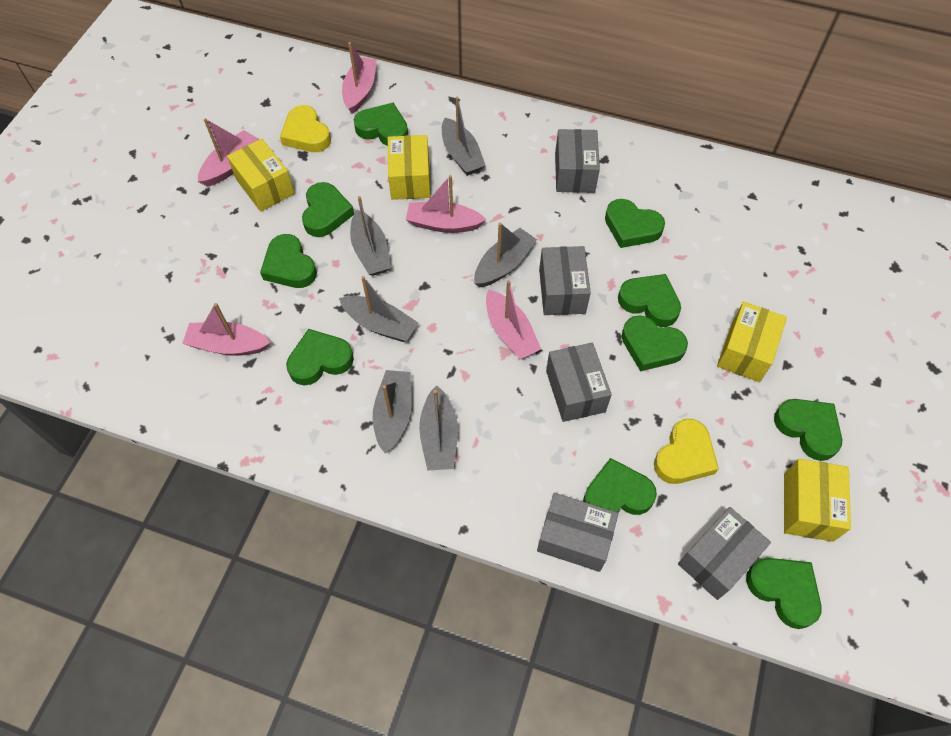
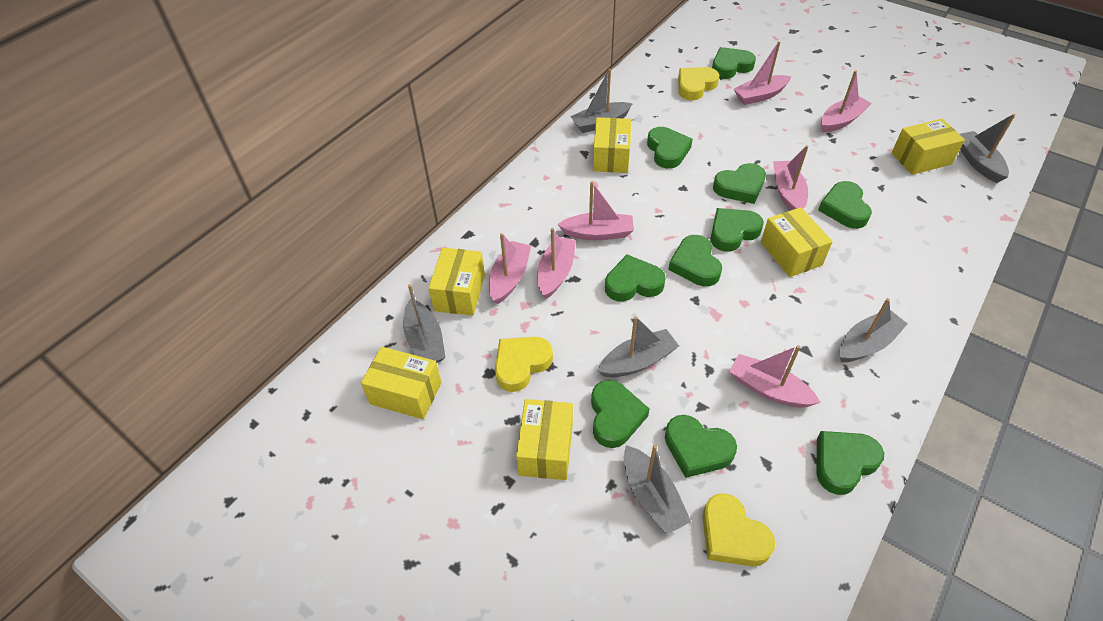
grey box: 5 -> 0
pink boat: 5 -> 7
yellow box: 4 -> 6
yellow heart: 2 -> 3

